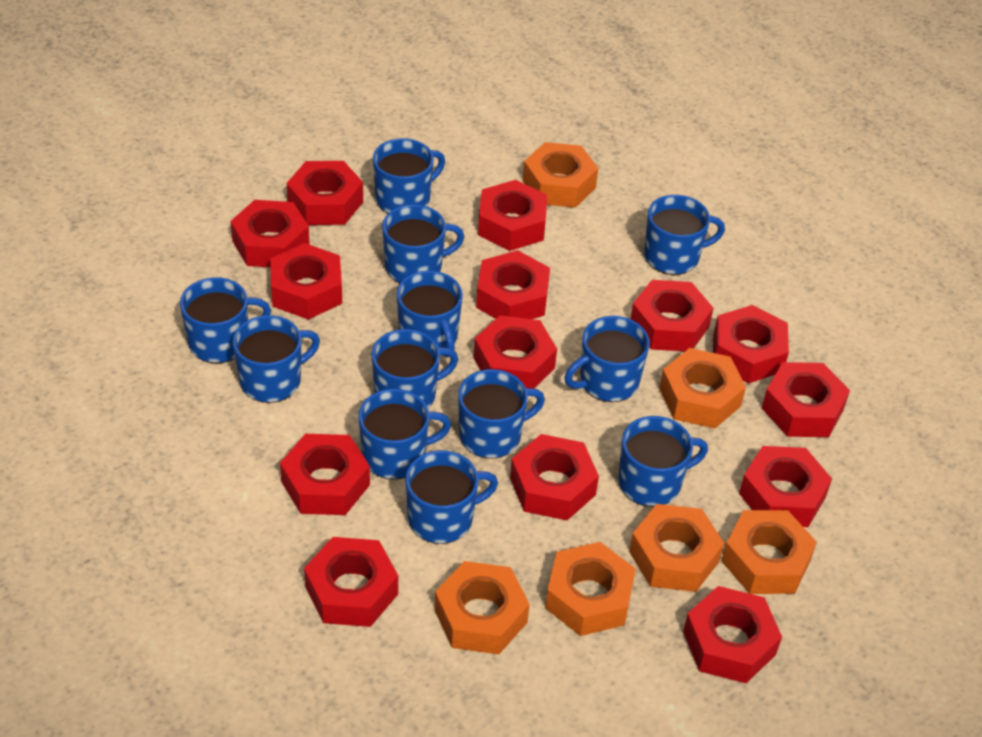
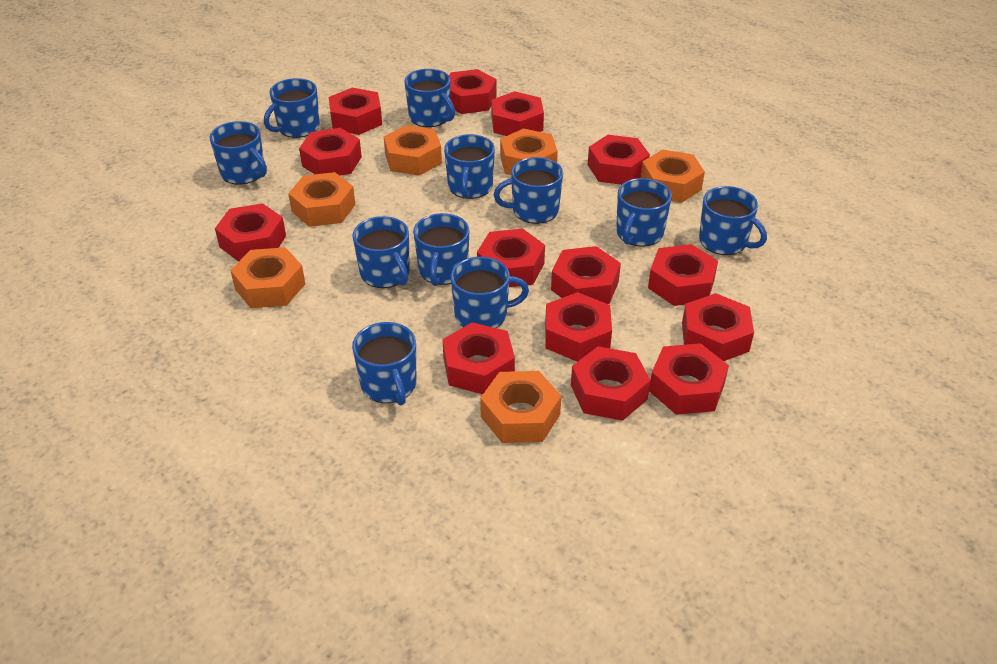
blue mug: 12 -> 11

